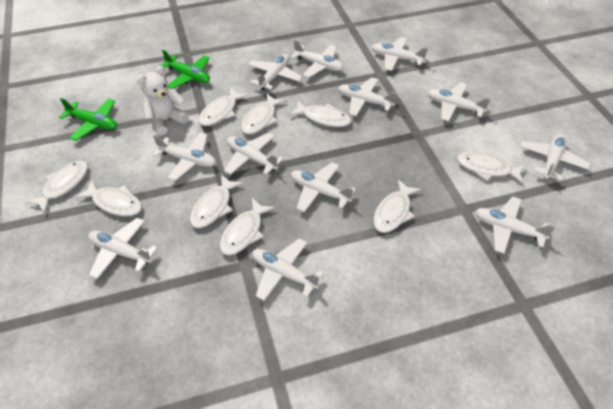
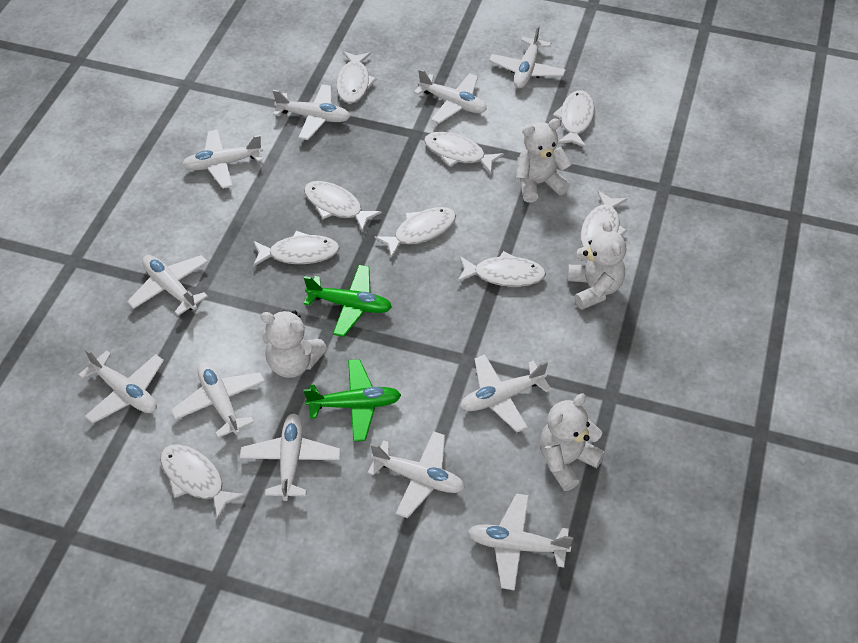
white plane: 12 -> 11
white teddy bear: 1 -> 4

